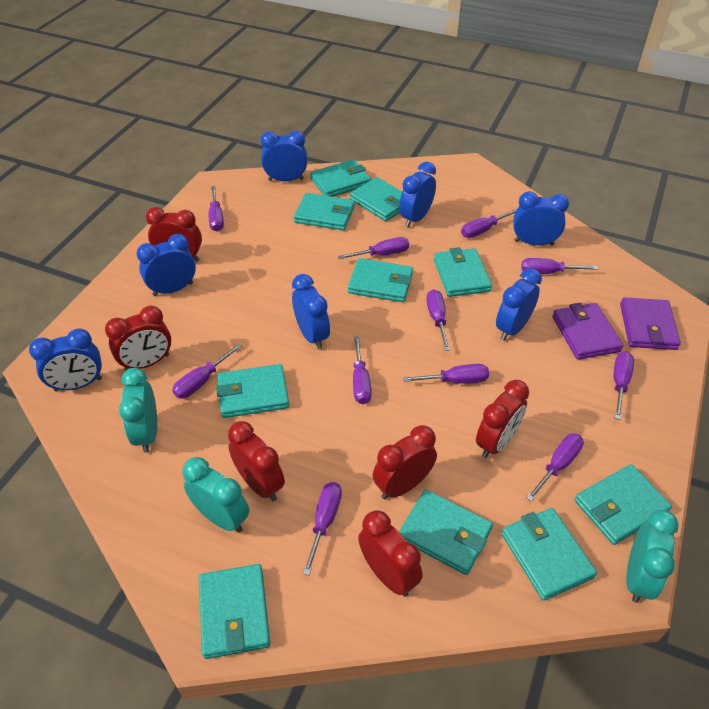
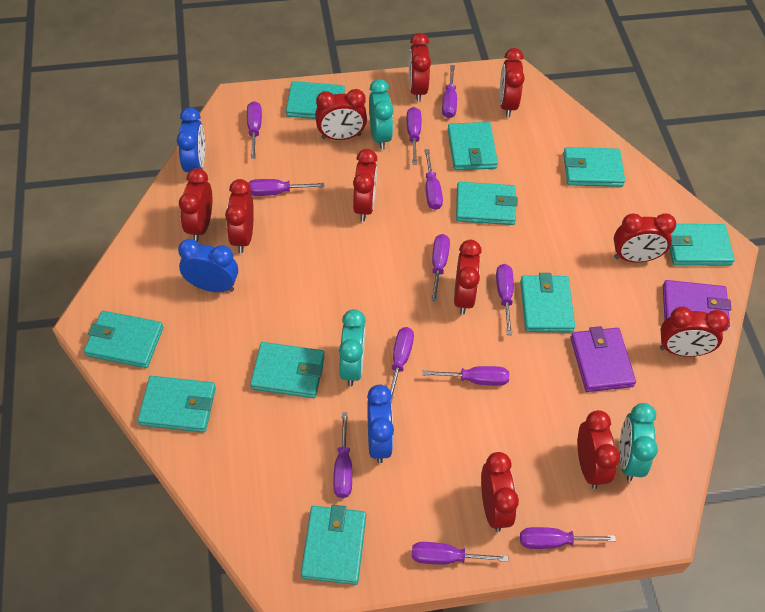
blue clock: 7 -> 3
purple screwdriver: 11 -> 12
red clock: 6 -> 11

